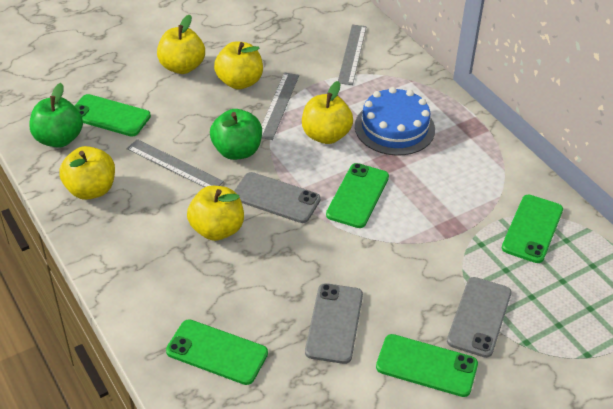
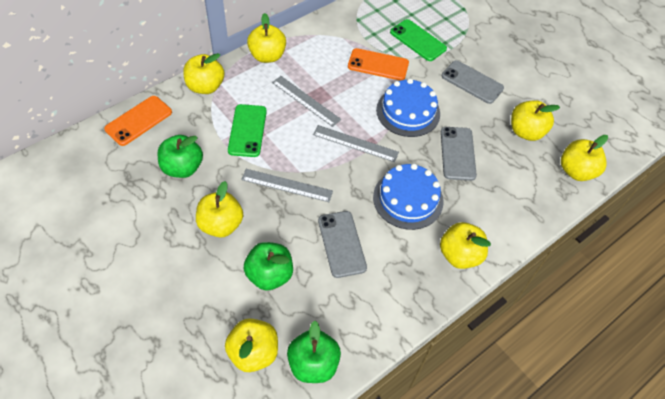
blue cake: 1 -> 2
green apple: 2 -> 3
green phone: 5 -> 2
orange phone: 0 -> 2
yellow apple: 5 -> 7

